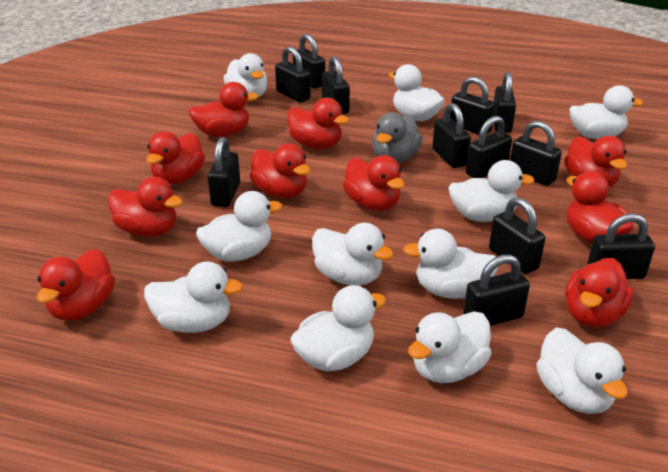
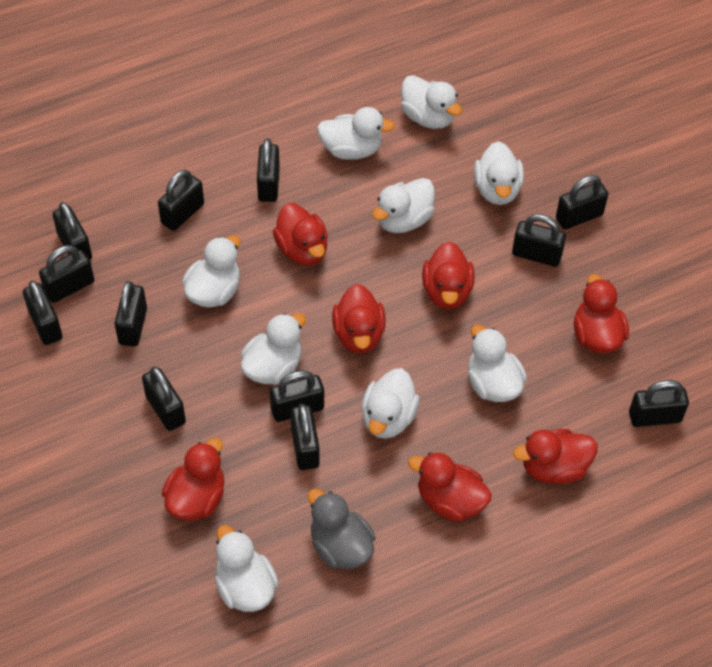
red duck: 10 -> 7
white duck: 11 -> 9

